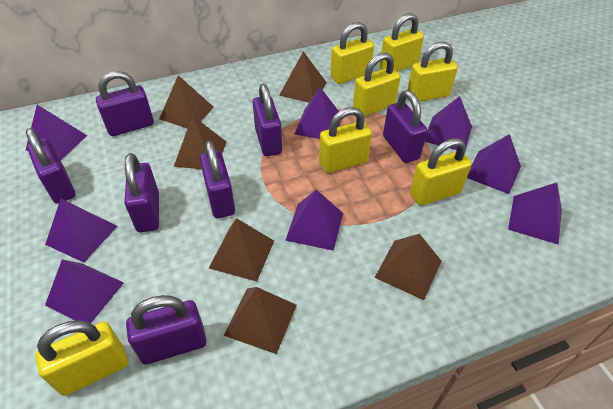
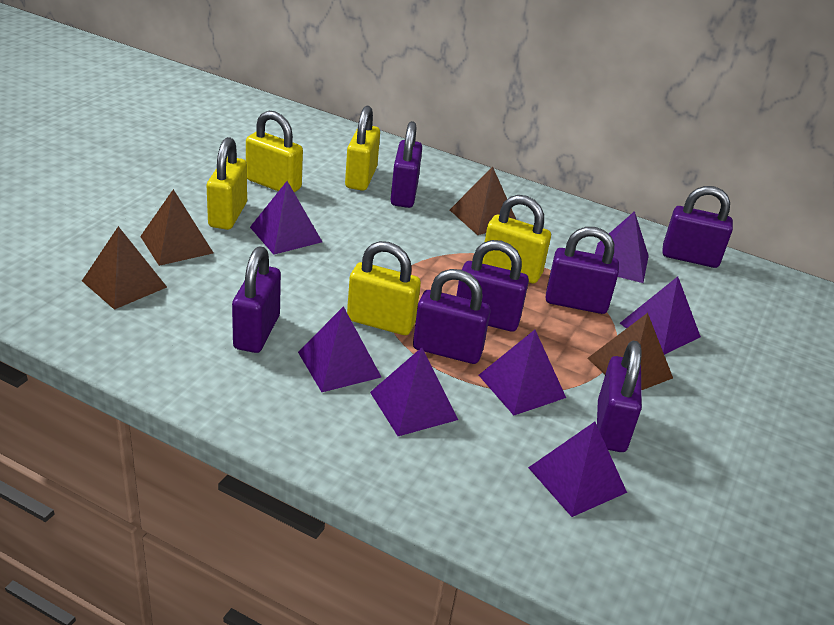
brown pyramid: 6 -> 4
purple pyramid: 8 -> 7
yellow padlock: 7 -> 5

